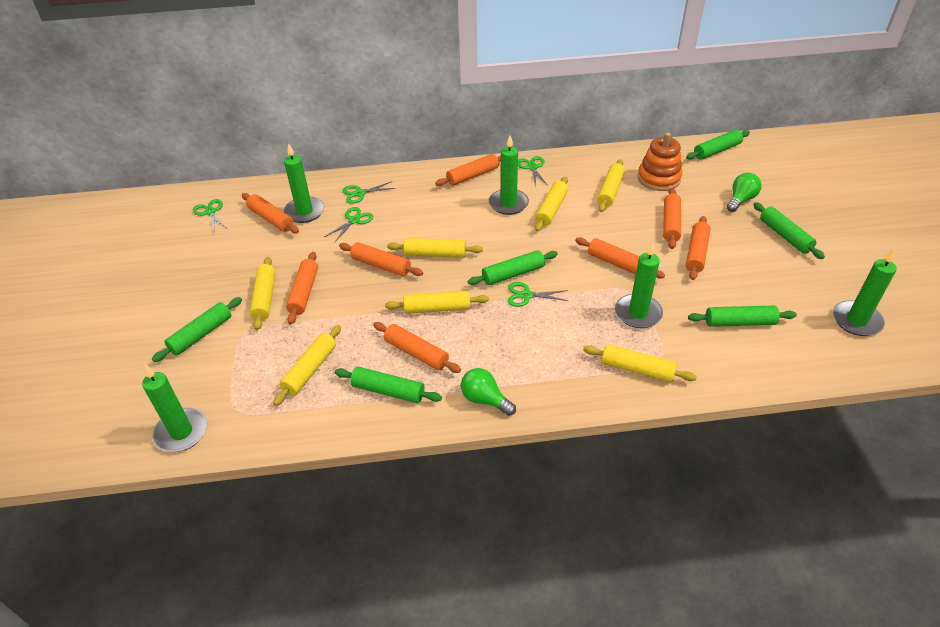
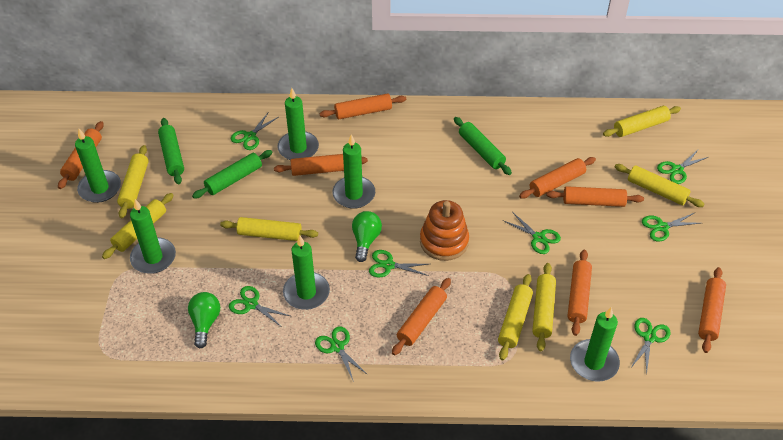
green candle: 5 -> 6
green rolling pin: 6 -> 3
green scissors: 5 -> 8

